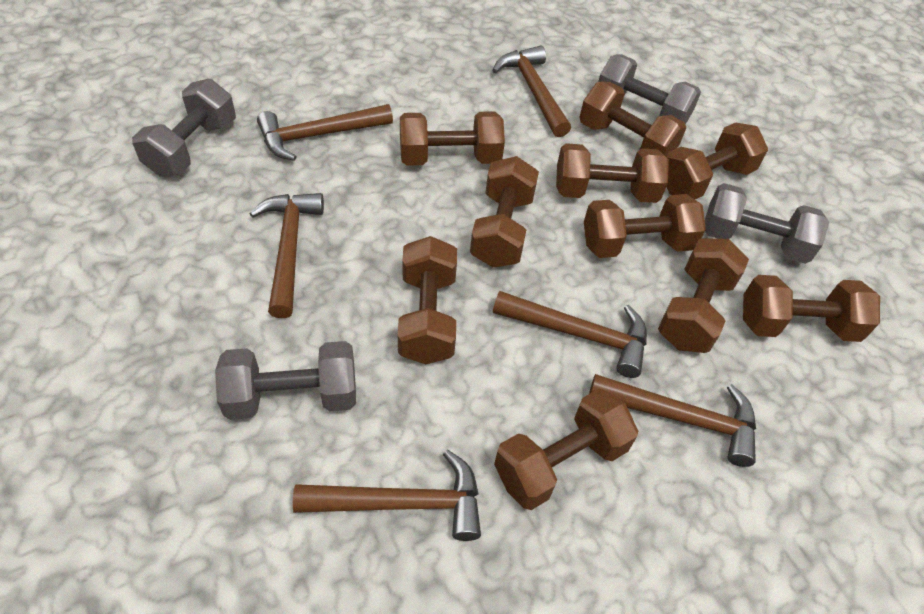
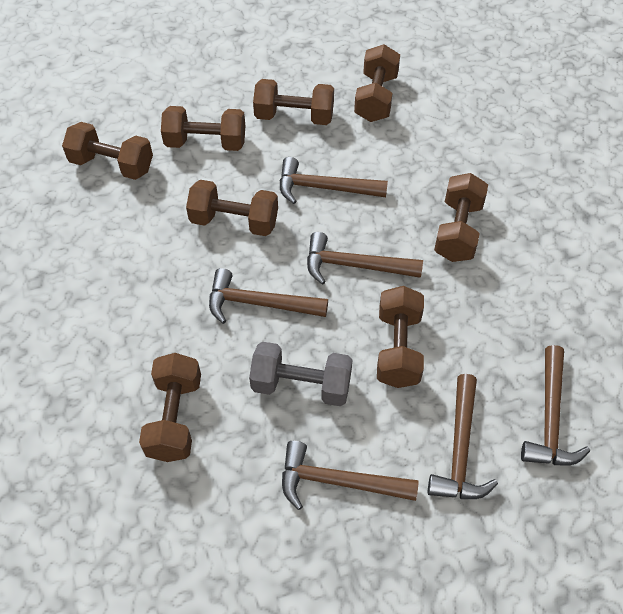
brown dumbbell: 10 -> 8
grey dumbbell: 4 -> 1

